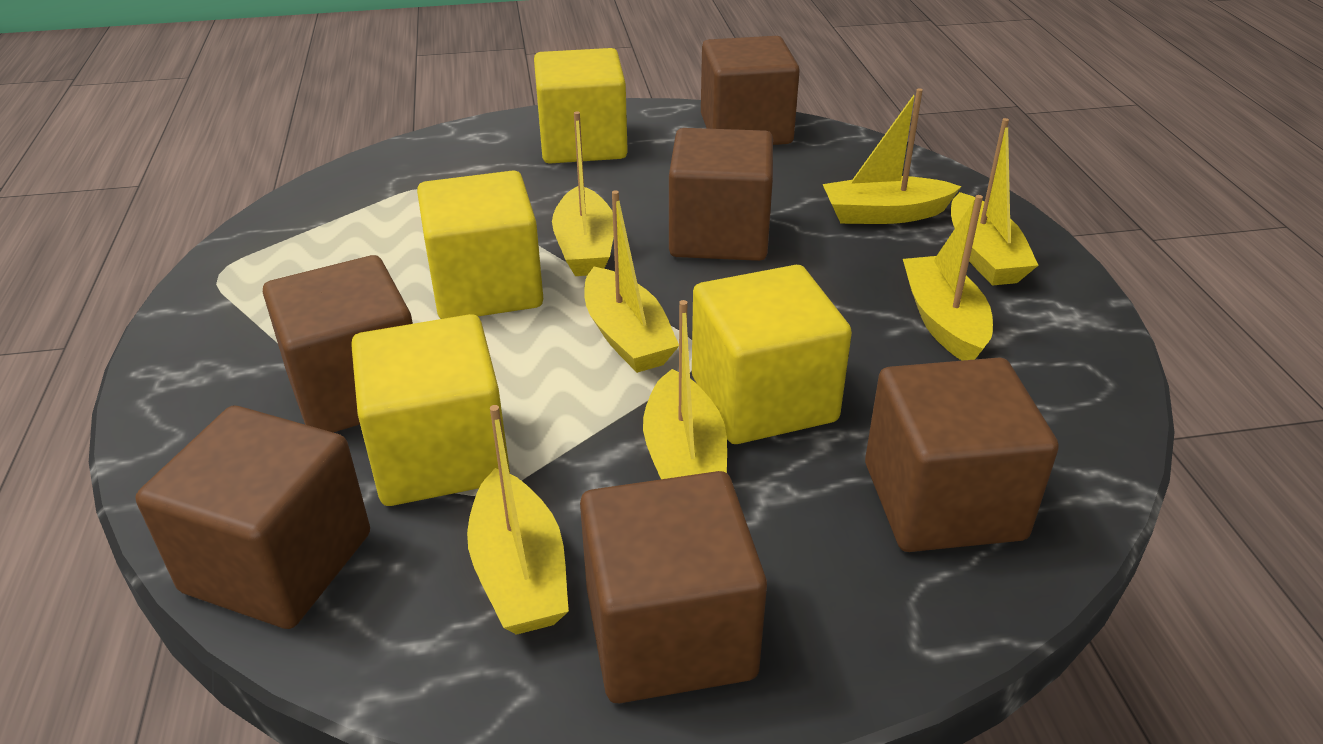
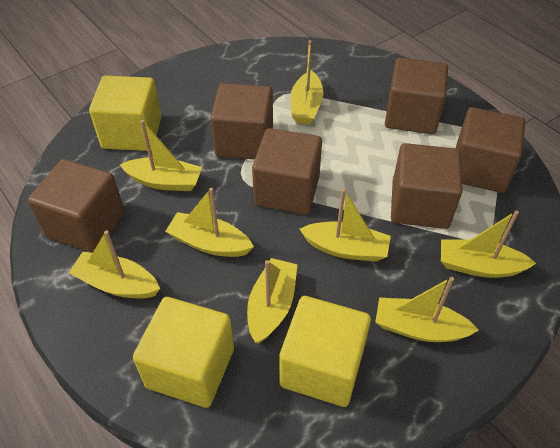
yellow boat: 7 -> 8
yellow cube: 4 -> 3

